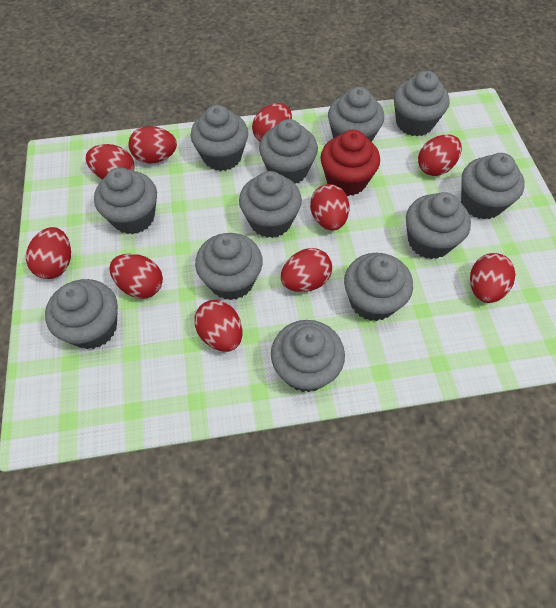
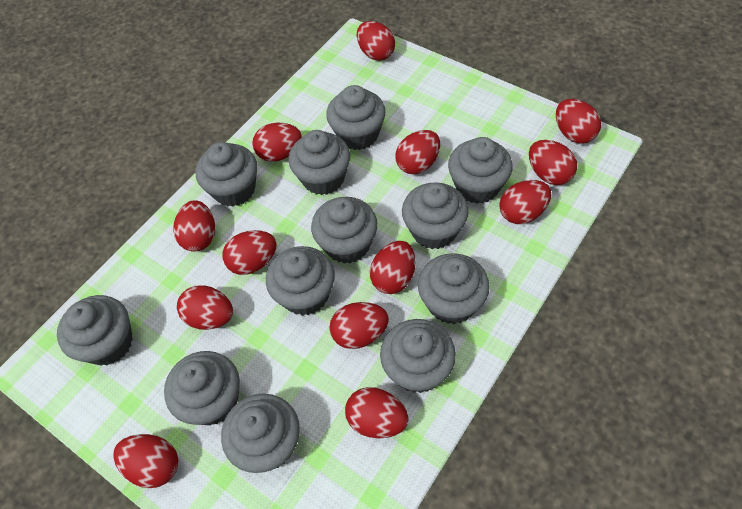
red cupcake: 1 -> 0
red egg: 10 -> 13

